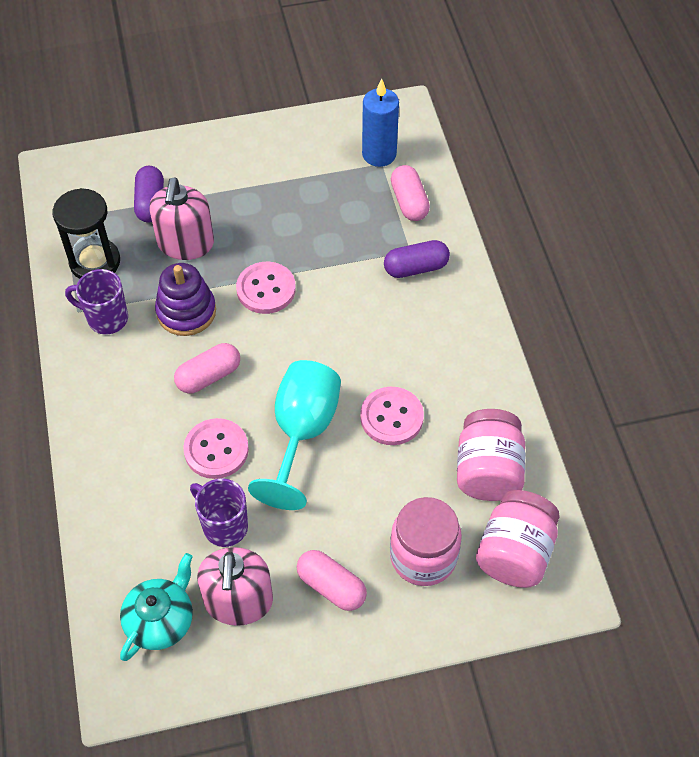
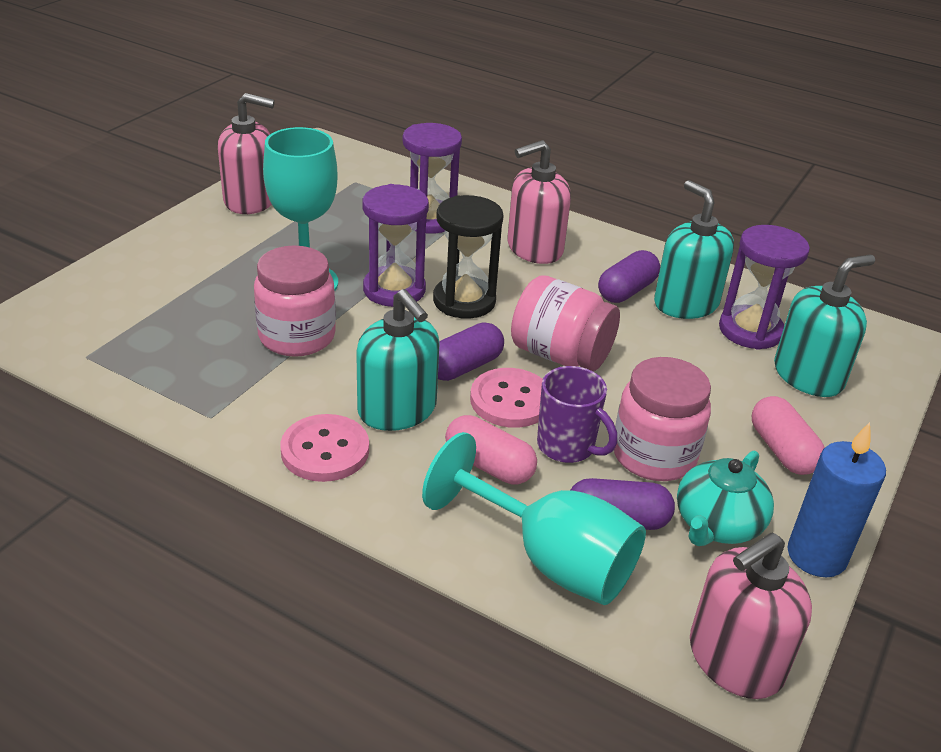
pink button: 3 -> 2
pink capsule: 3 -> 2
pink soap dispenser: 2 -> 3
purple capsule: 2 -> 3
purple hourglass: 0 -> 3
purple mug: 2 -> 1
purple stacking toy: 1 -> 0
turquoise goblet: 1 -> 2
turquoise soap dispenser: 0 -> 3

